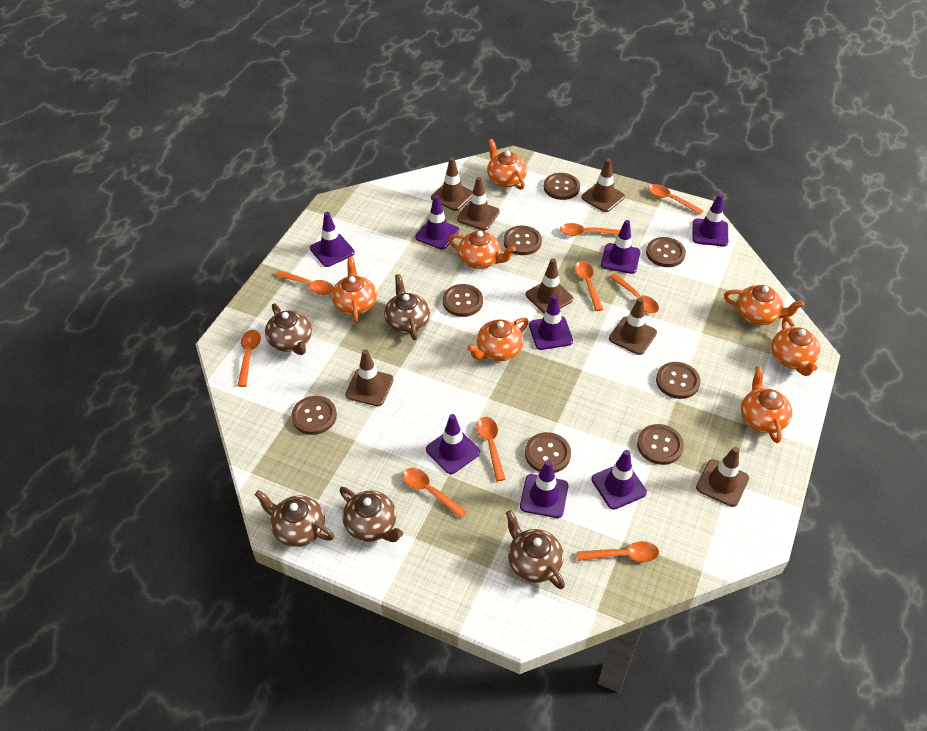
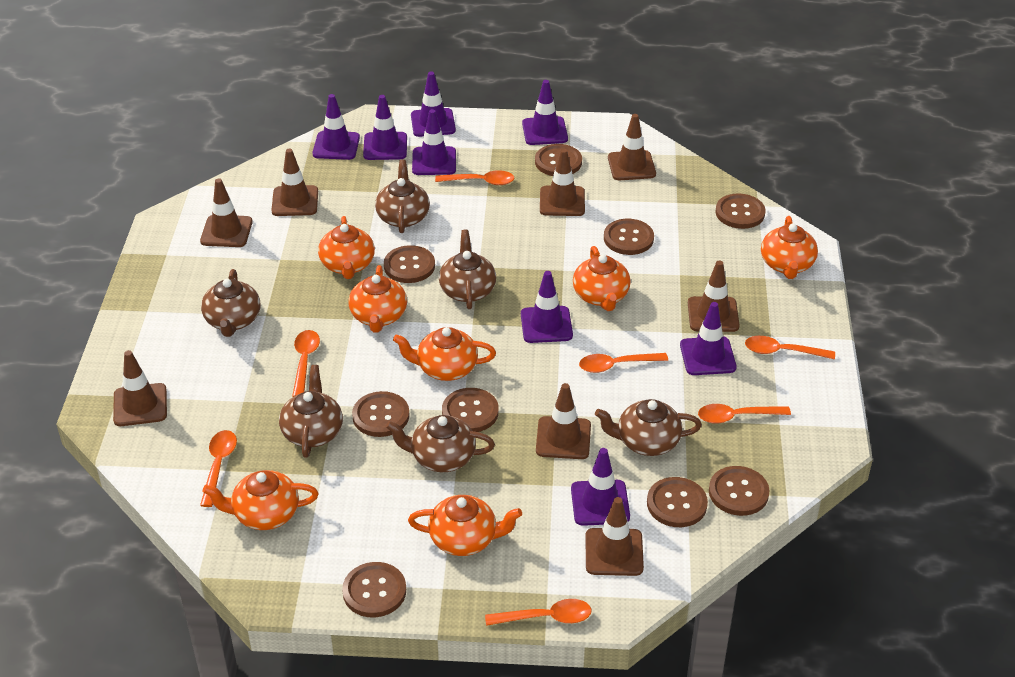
brown button: 8 -> 9
brown teapot: 5 -> 6
brown traffic cone: 7 -> 8
orange spoon: 9 -> 7

